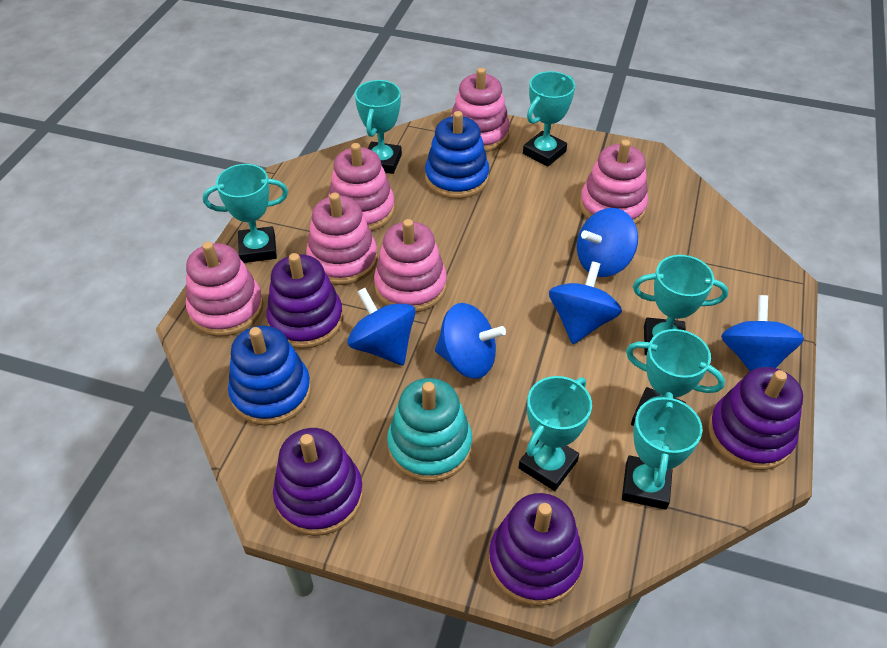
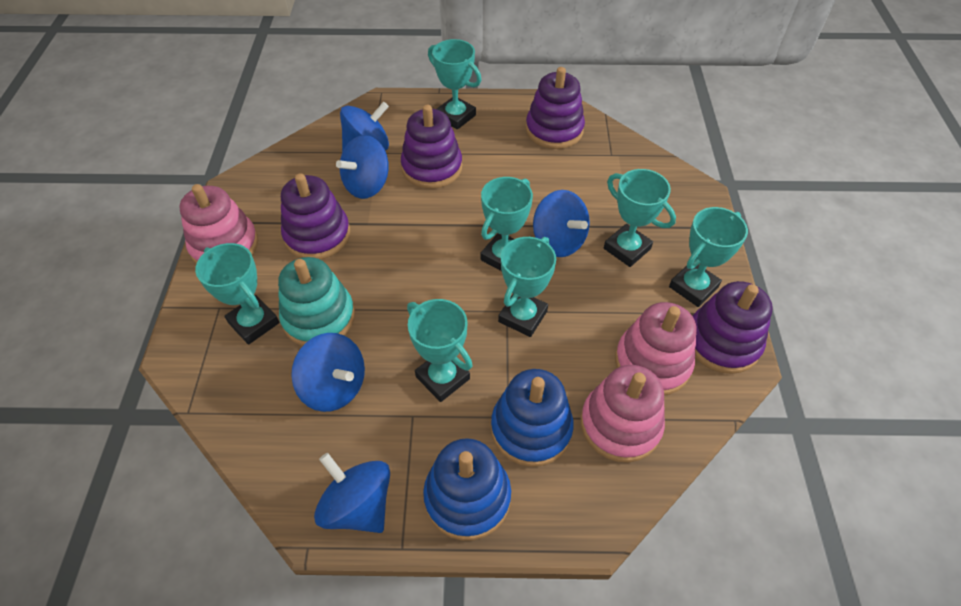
pink stacking toy: 6 -> 3

